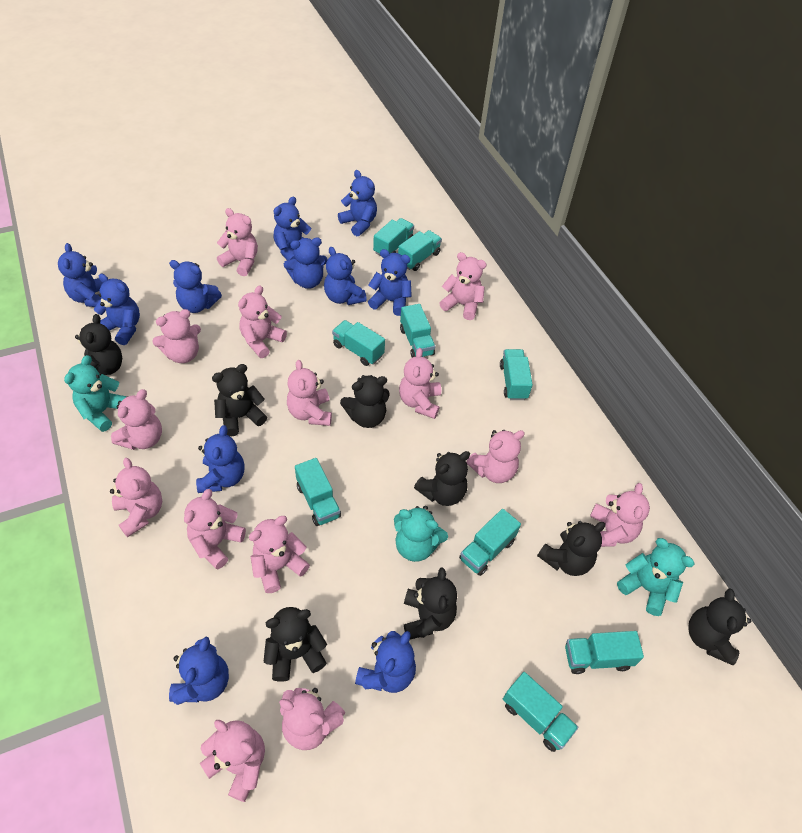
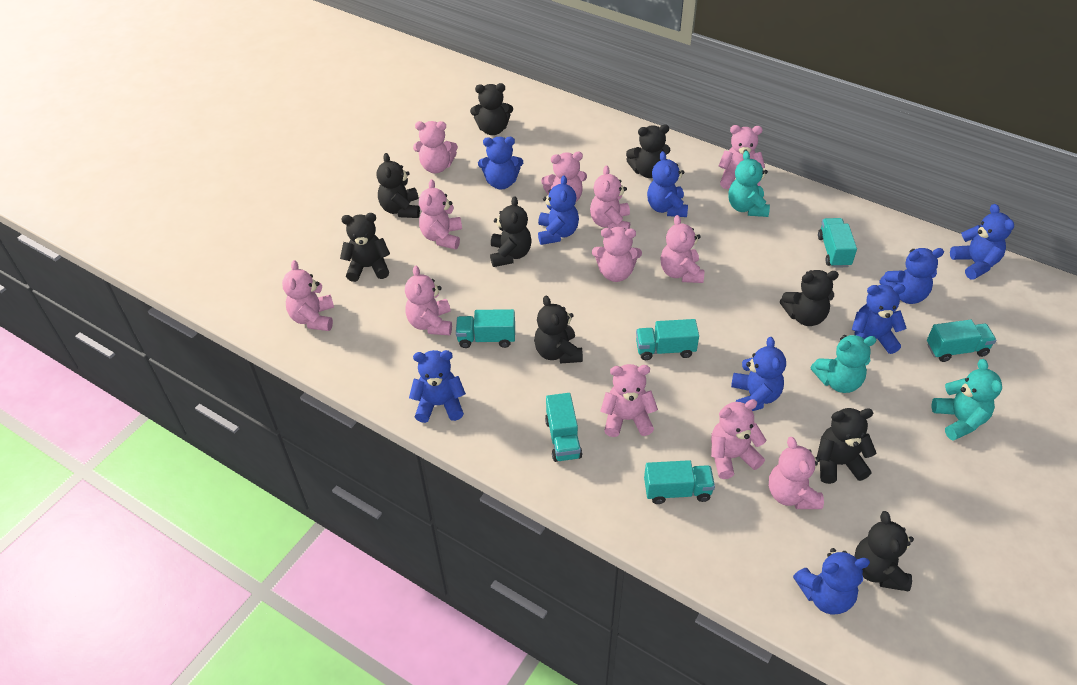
black teddy bear: 8 -> 9
blue teddy bear: 11 -> 9
pink teddy bear: 14 -> 12
turquoise truck: 9 -> 6

